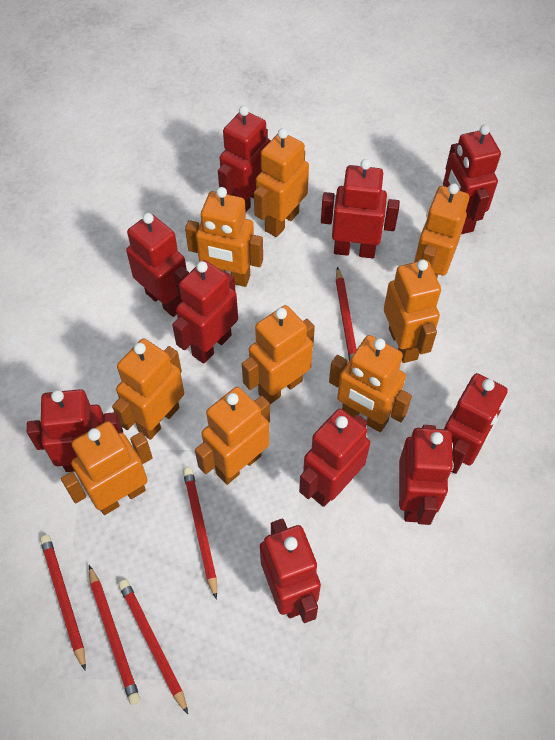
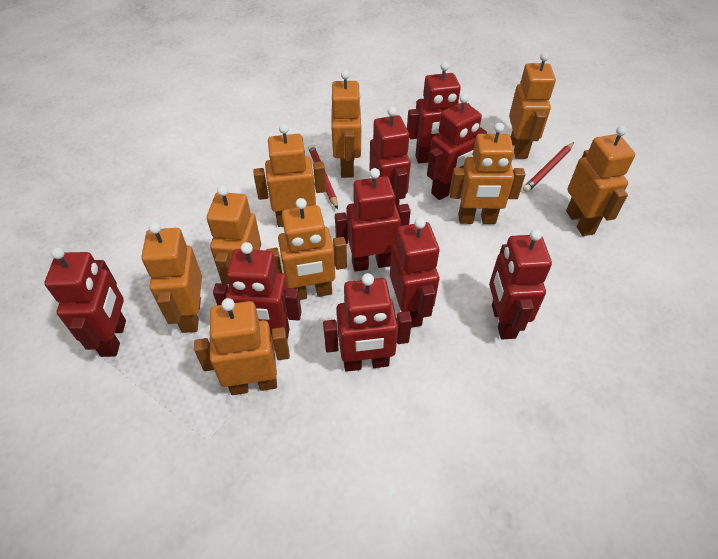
red pencil: 5 -> 2
red robot: 10 -> 9

